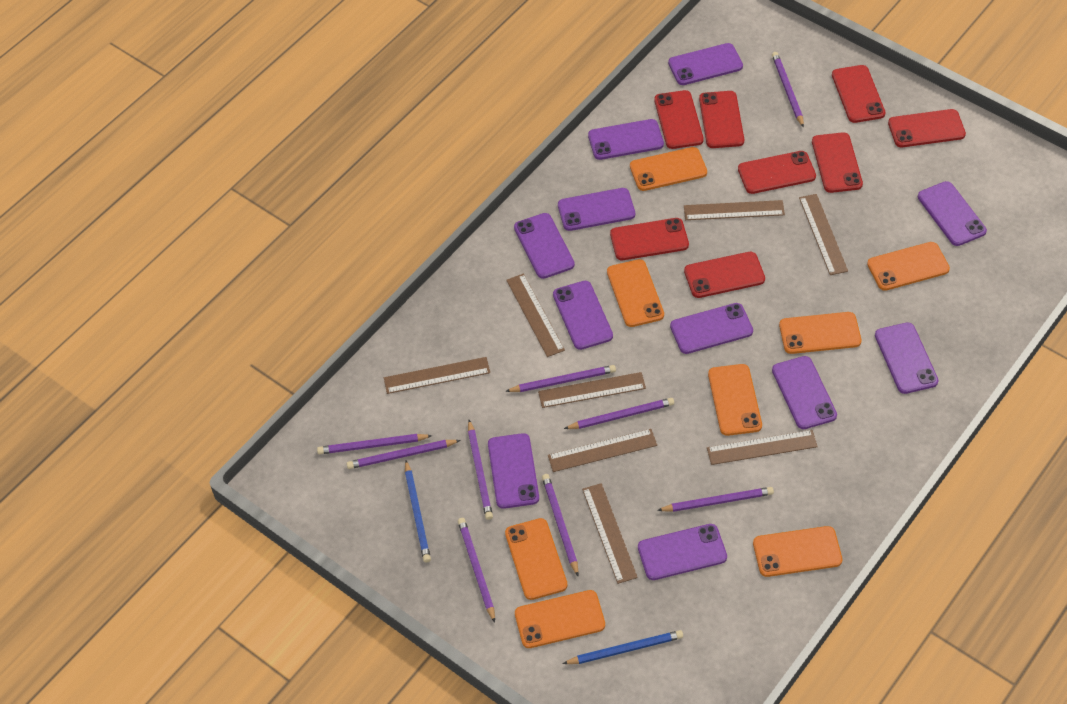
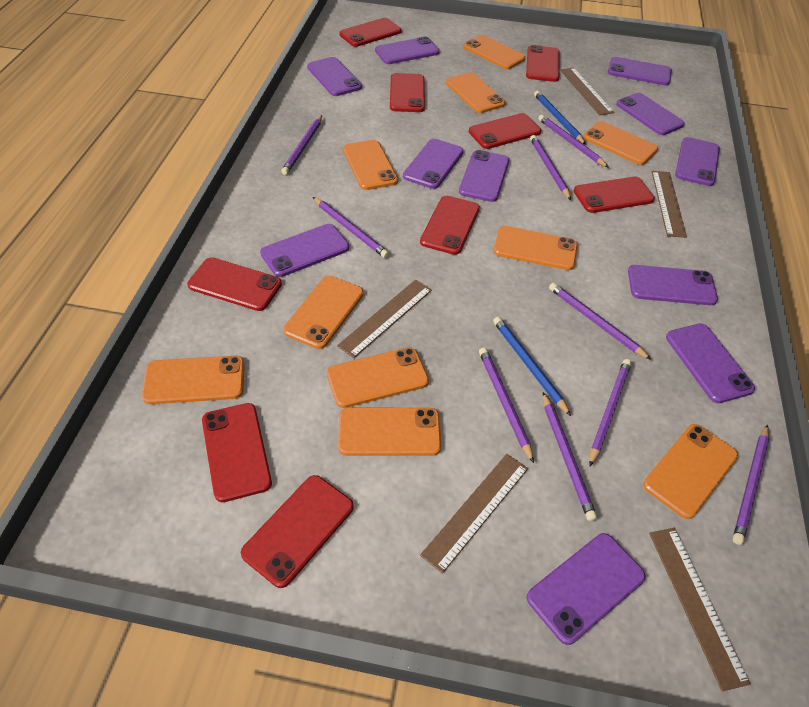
brown ruler: 8 -> 5
orange phone: 8 -> 10
red phone: 8 -> 9

